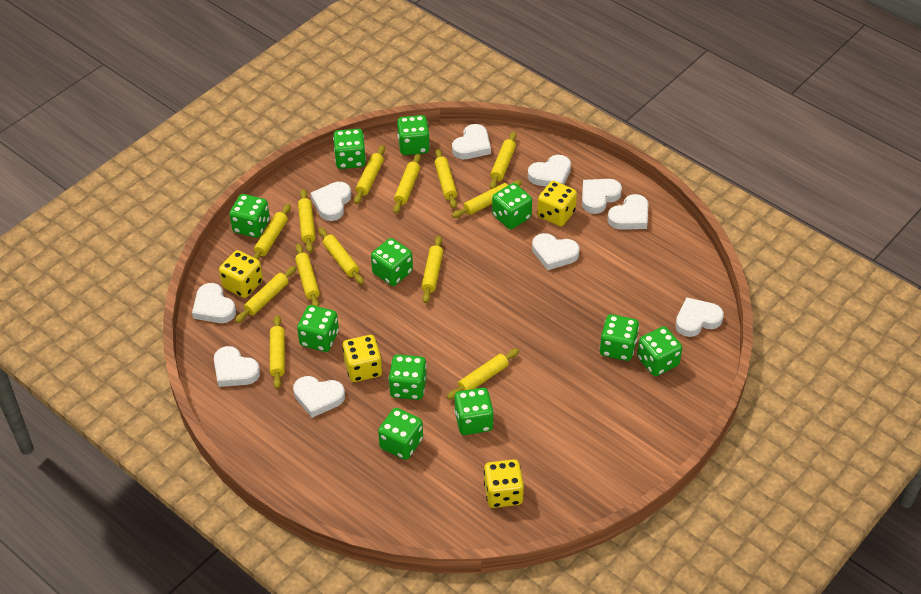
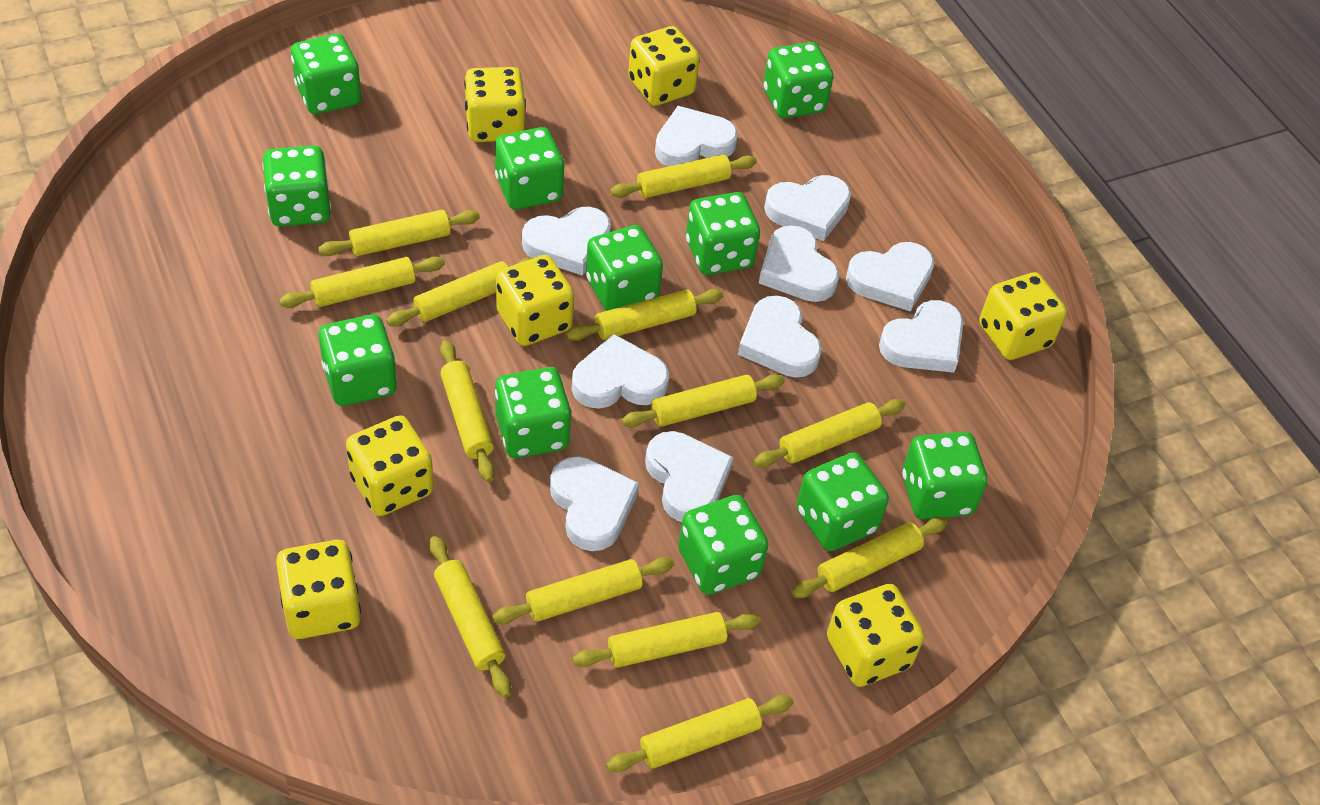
yellow dice: 4 -> 7

